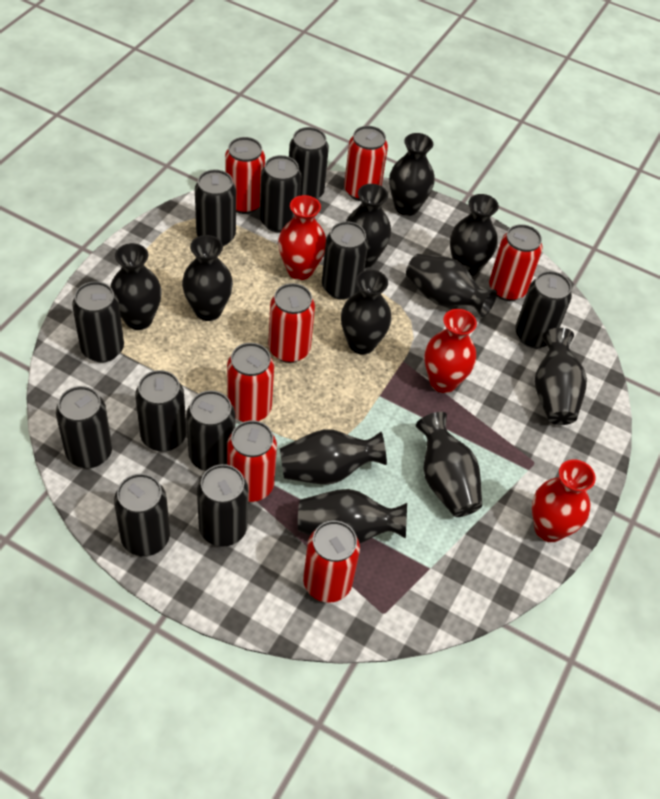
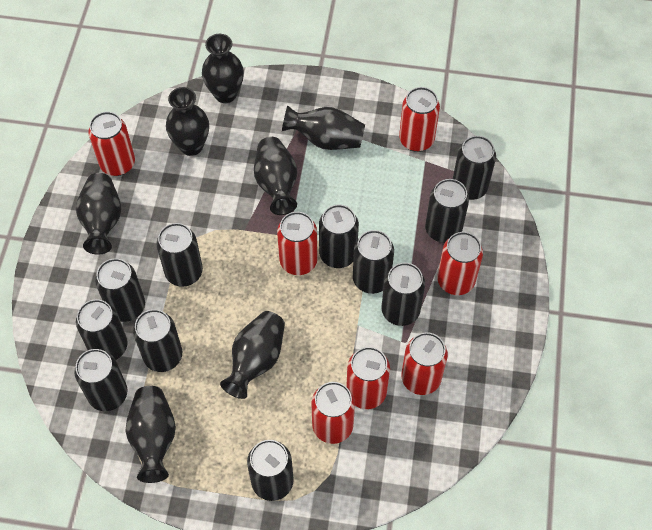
black vase: 11 -> 7
red vase: 3 -> 0

